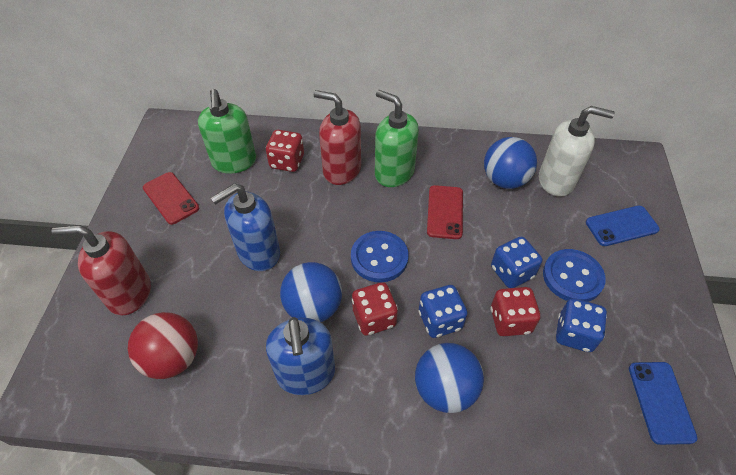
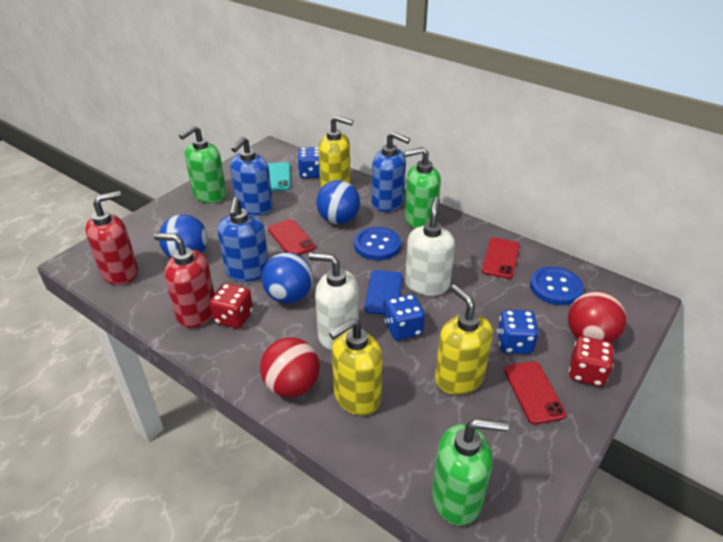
blue phone: 2 -> 1
blue soap dispenser: 2 -> 3
green soap dispenser: 2 -> 3
red ball: 1 -> 2
red dice: 3 -> 2
red phone: 2 -> 3
turquoise phone: 0 -> 1
white soap dispenser: 1 -> 2
yellow soap dispenser: 0 -> 3

